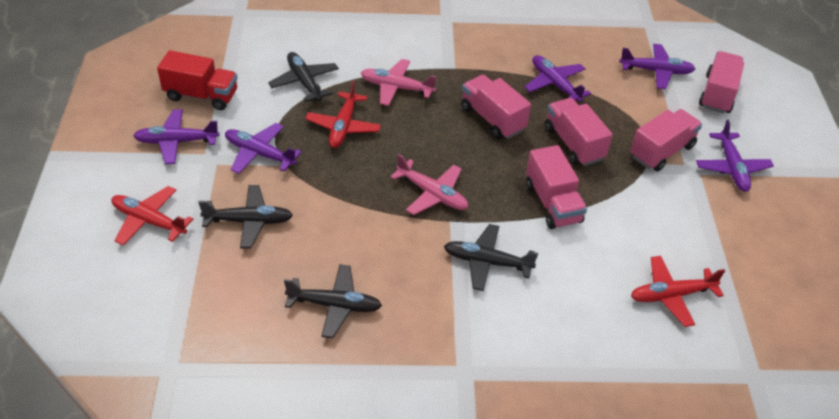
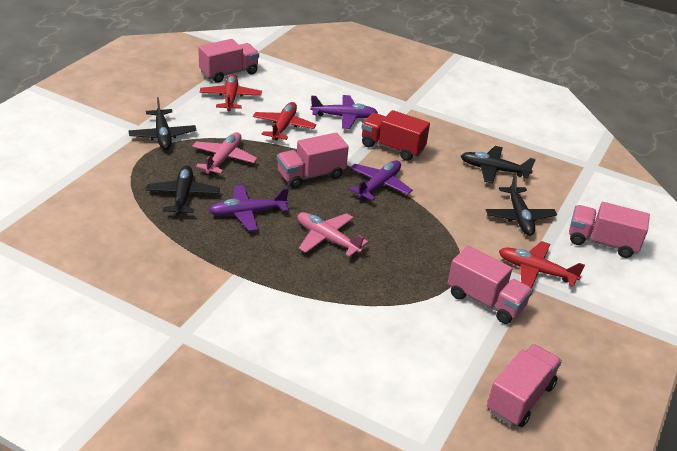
purple plane: 5 -> 3

